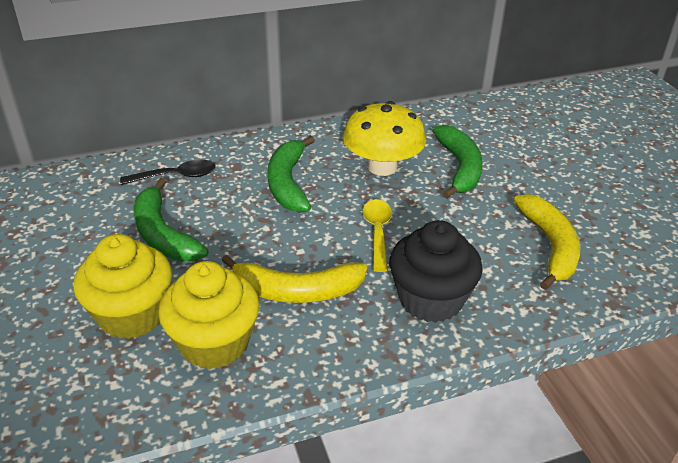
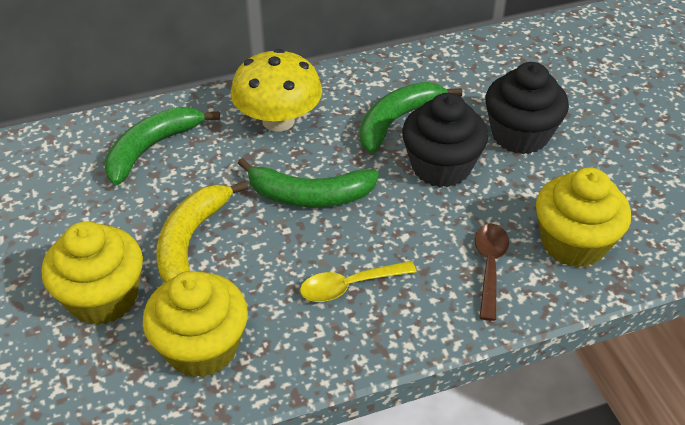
black cupcake: 1 -> 2
black spoon: 1 -> 0
brown spoon: 0 -> 1
yellow banana: 2 -> 1
yellow cupcake: 2 -> 3

